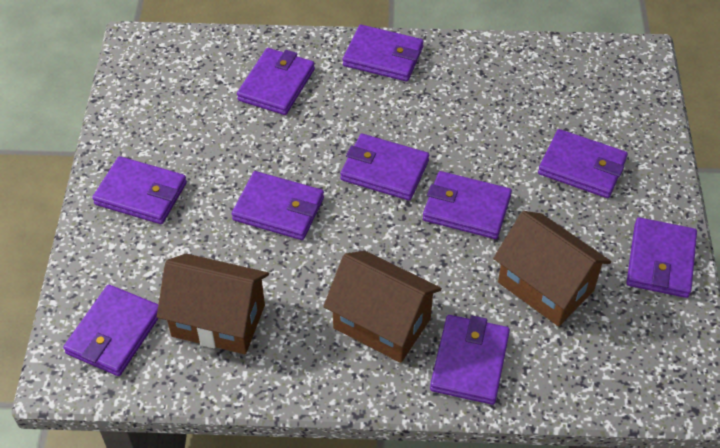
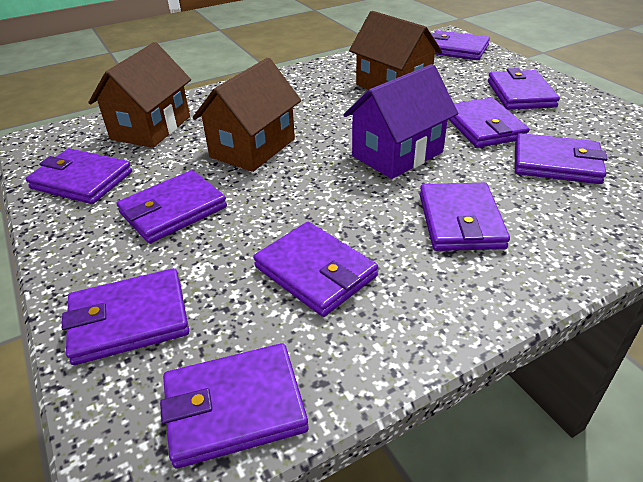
purple house: 0 -> 1

